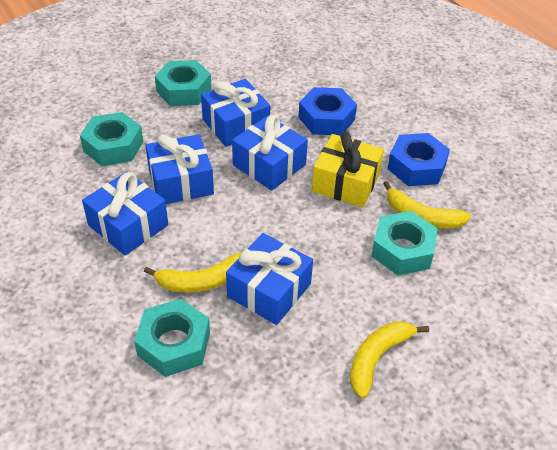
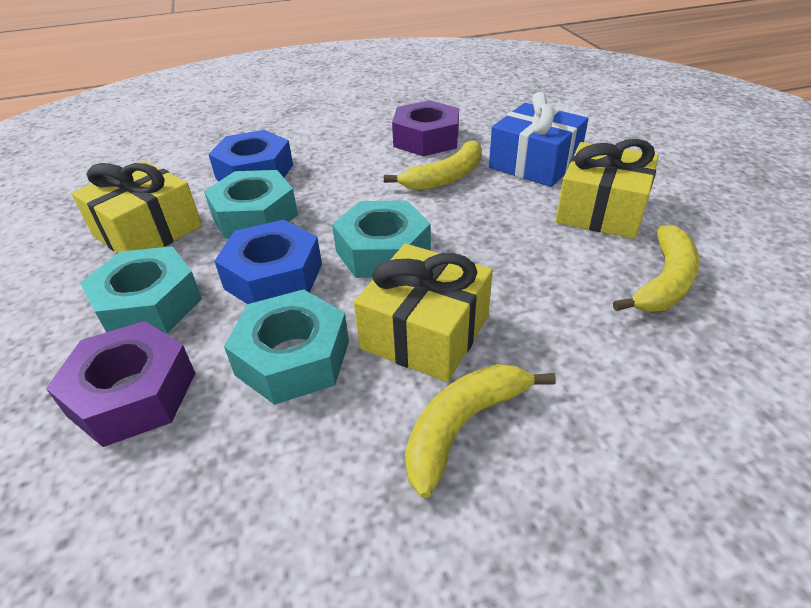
blue gift: 5 -> 1
purple nut: 0 -> 2
yellow gift: 1 -> 3

